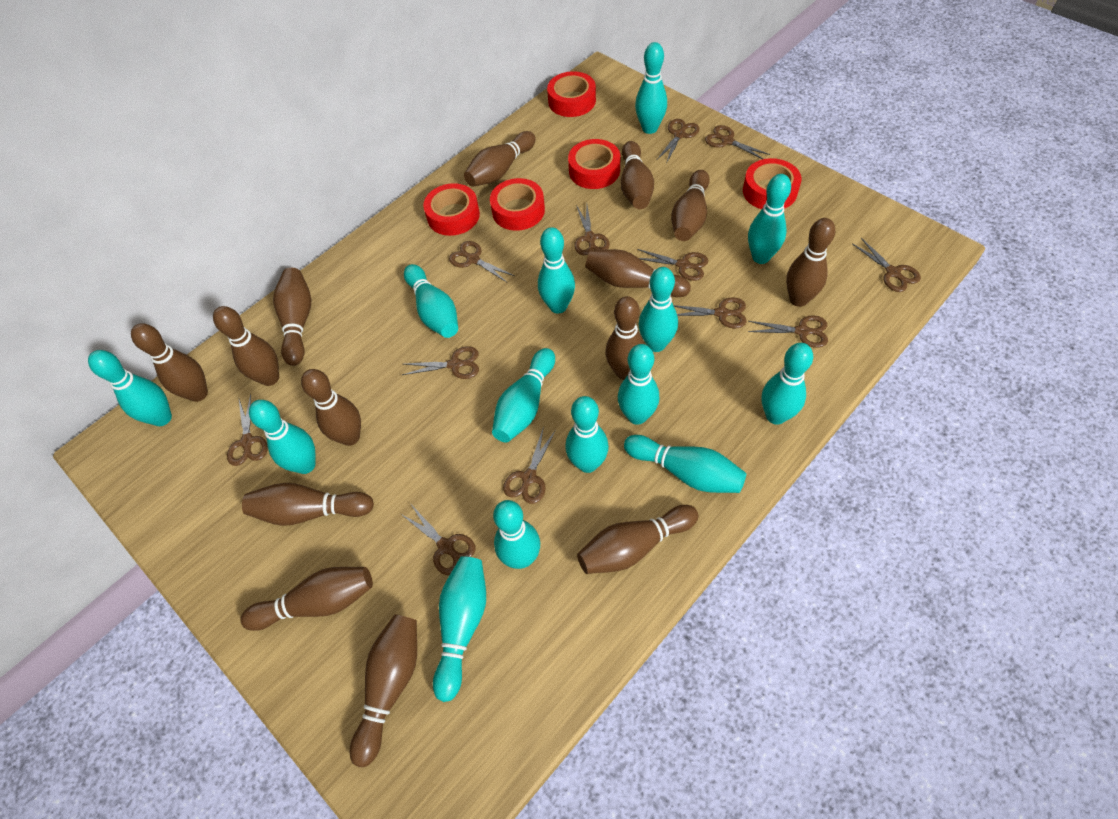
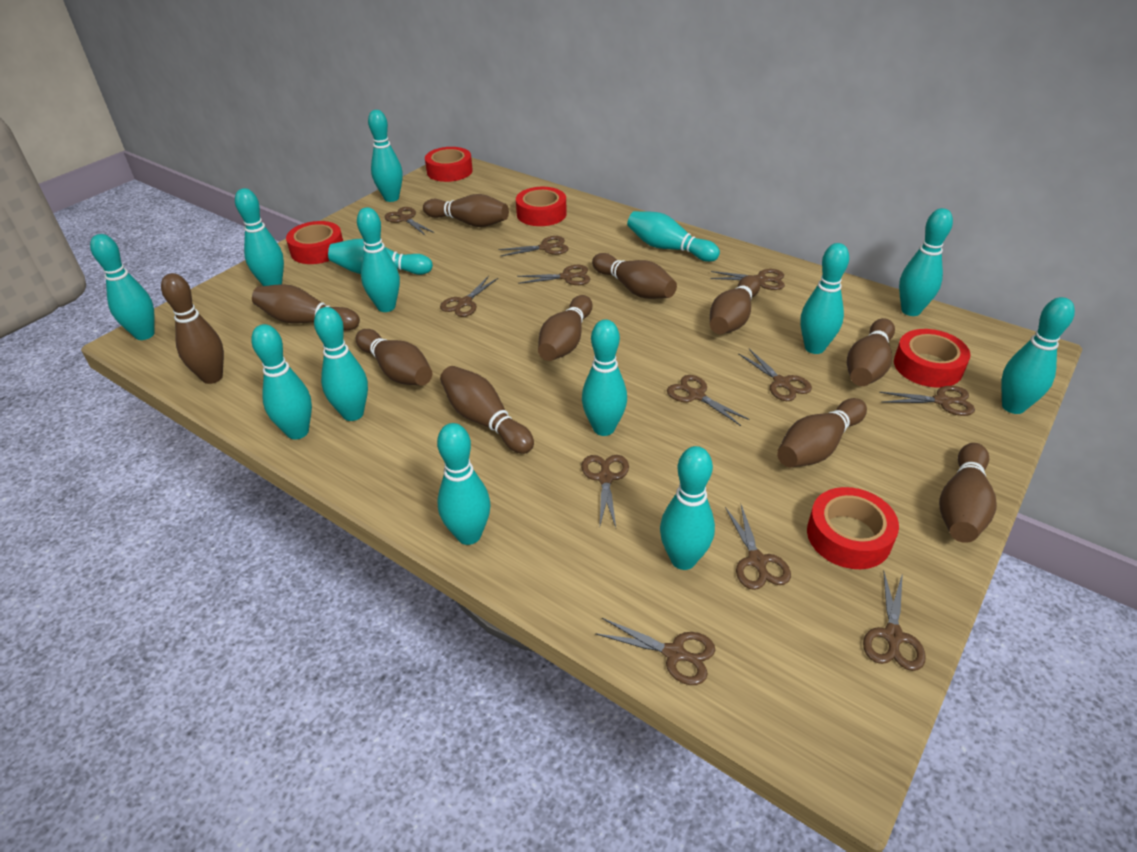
brown bowling pin: 14 -> 11

